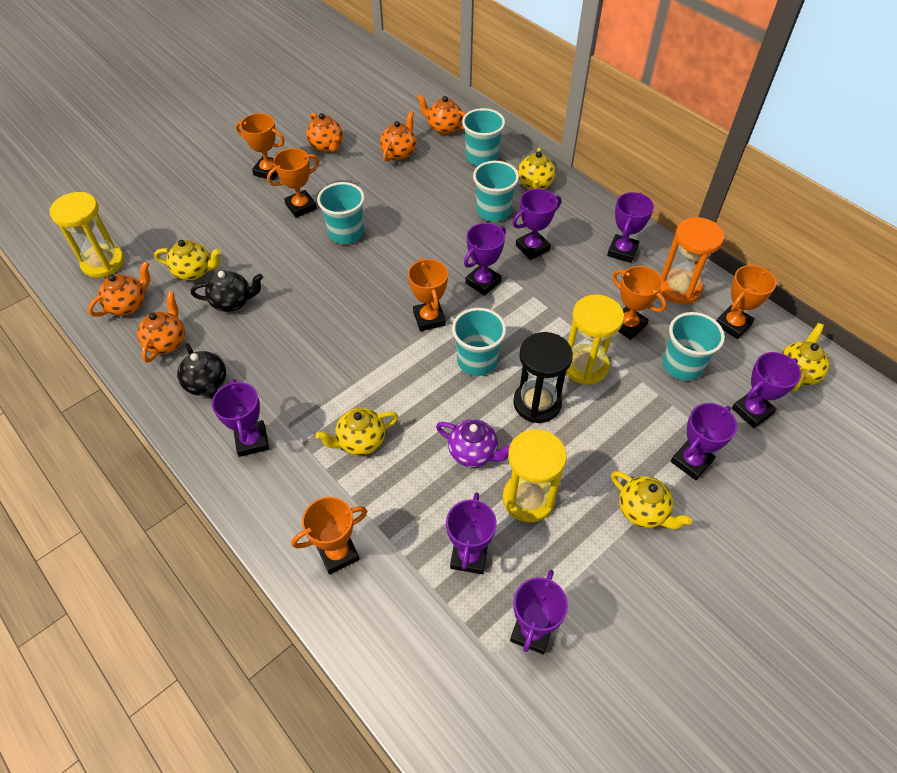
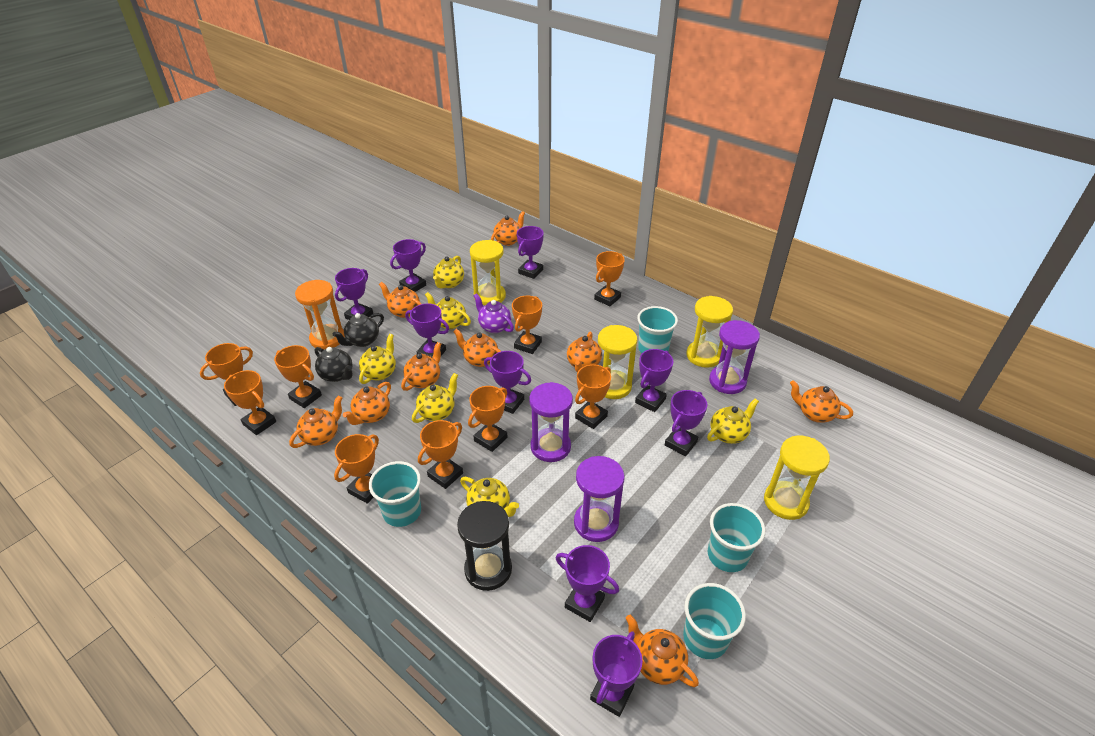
orange teapot: 5 -> 9
orange trophy: 6 -> 9
purple hourglass: 0 -> 3
purple trophy: 8 -> 9
turquoise cup: 5 -> 4
yellow hourglass: 3 -> 4
yellow teapot: 5 -> 6

